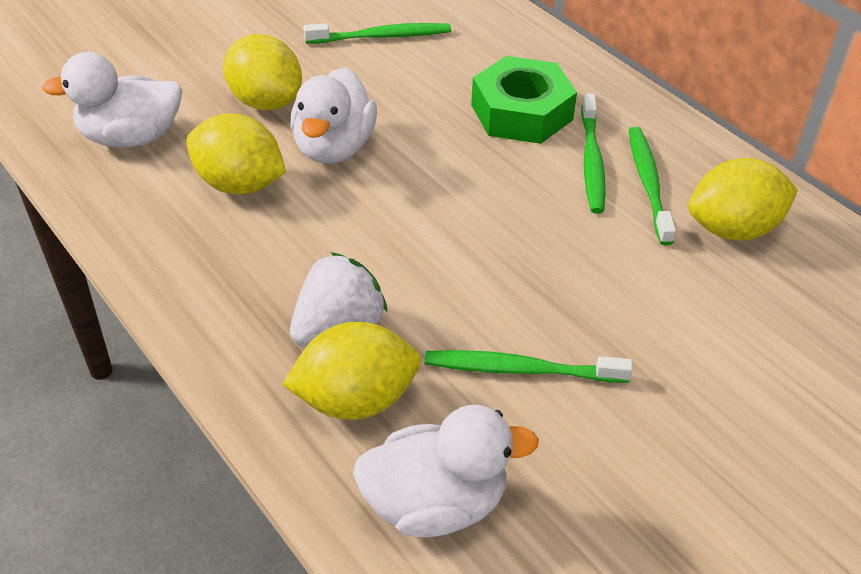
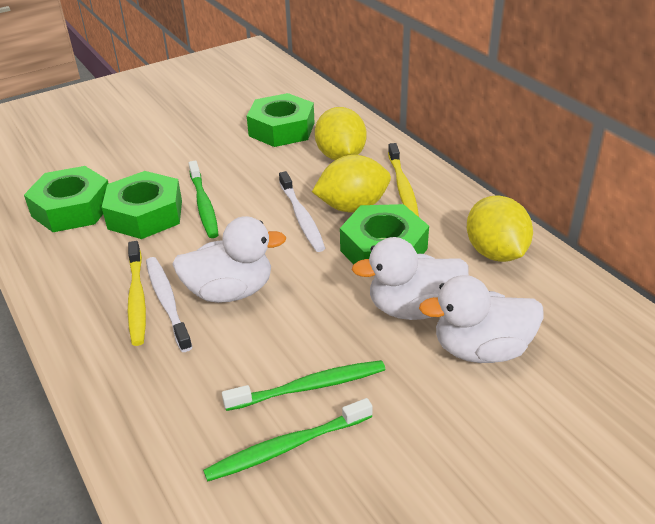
green nut: 1 -> 4
green toothbrush: 4 -> 3
white strawberry: 1 -> 0
white toothbrush: 0 -> 2
yellow lemon: 4 -> 3
yellow toothbrush: 0 -> 2

